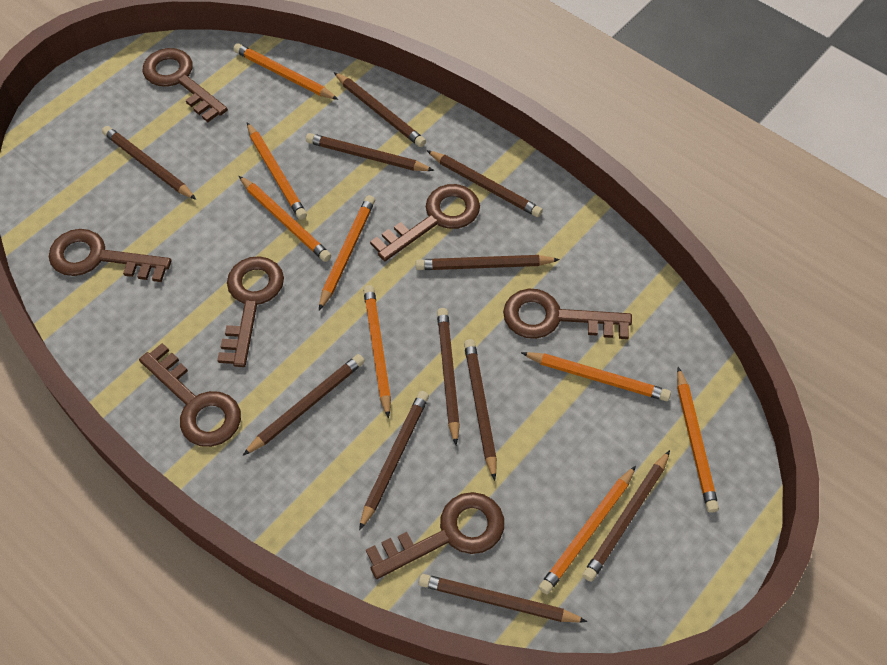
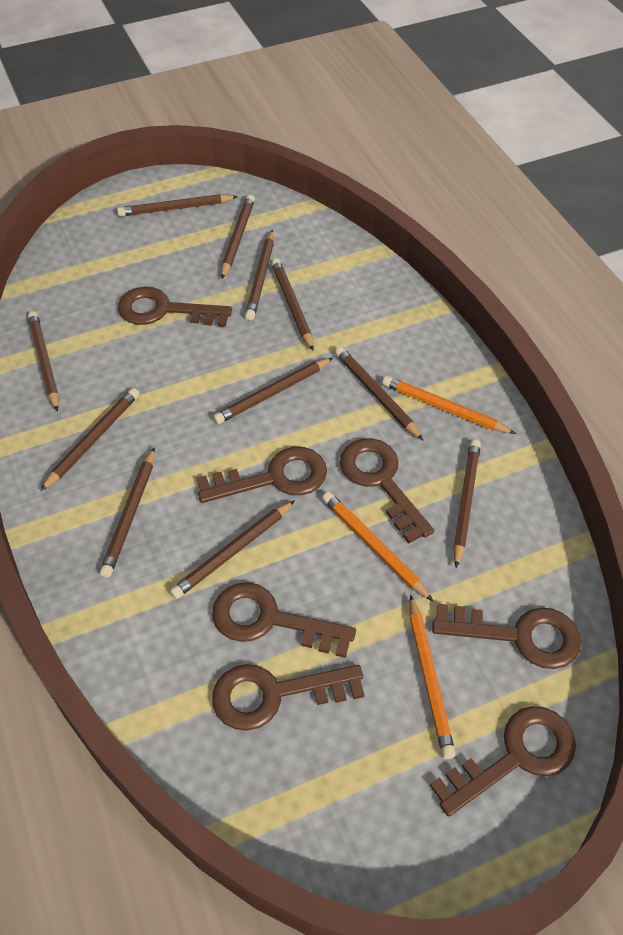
orange pencil: 8 -> 3

